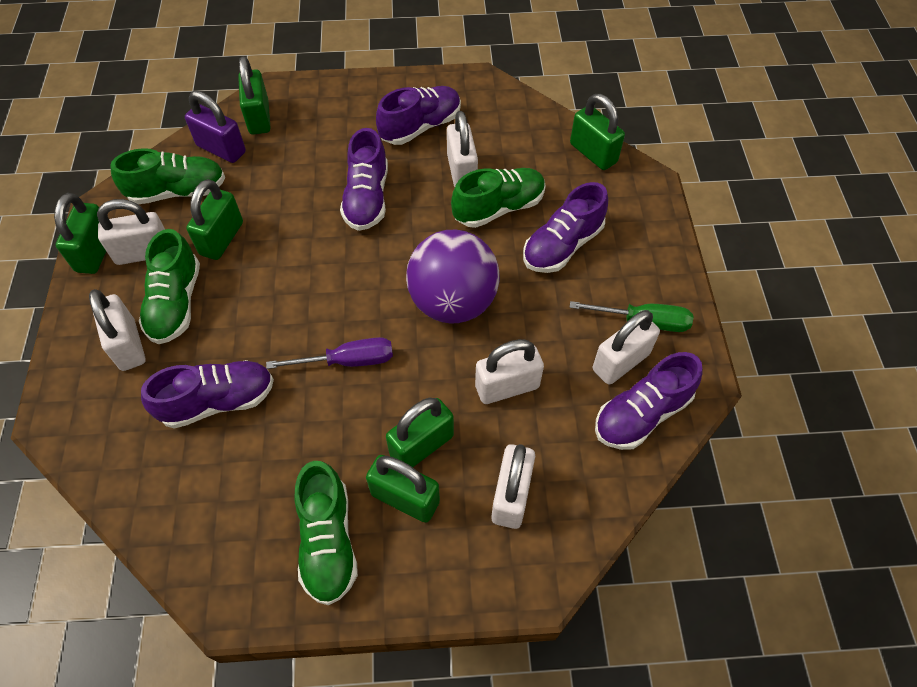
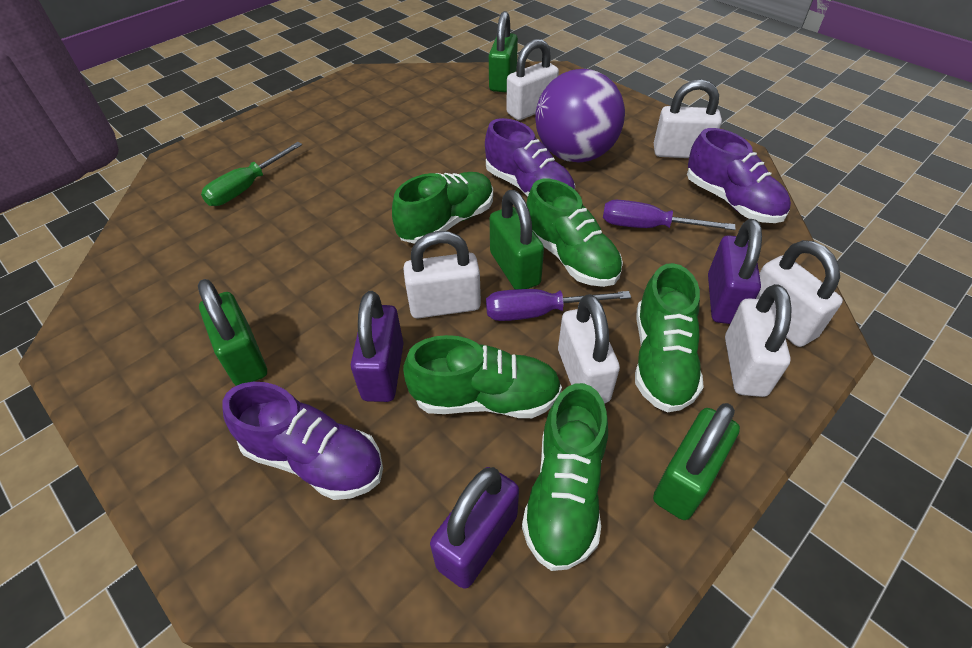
green padlock: 6 -> 4
green shoe: 4 -> 5
purple padlock: 1 -> 3
purple screwdriver: 1 -> 2
purple shoe: 5 -> 3

